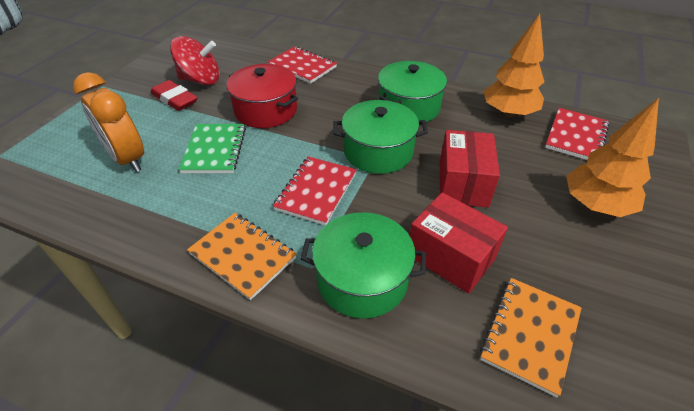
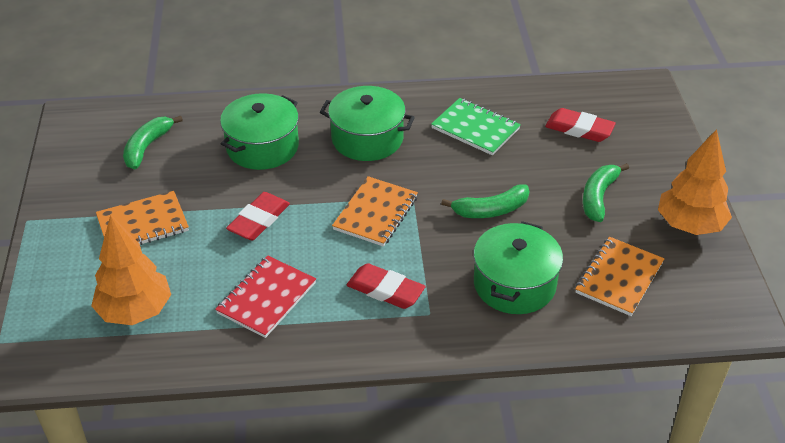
green banana: 0 -> 3
orange clock: 1 -> 0
orange notebook: 2 -> 3
red box: 2 -> 0
red eraser: 1 -> 3
red notebook: 3 -> 1
red pot: 1 -> 0
red spinning top: 1 -> 0

